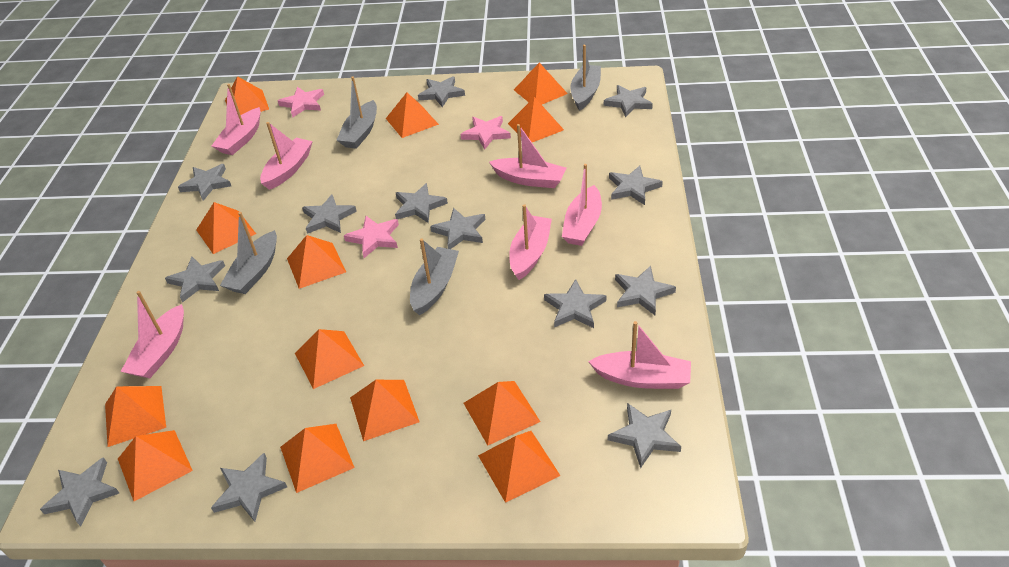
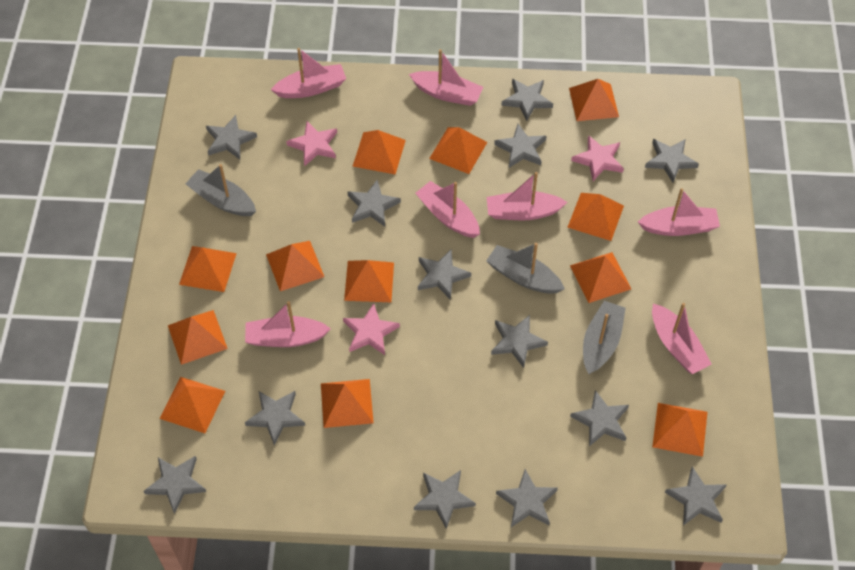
grey boat: 4 -> 3
orange pyramid: 13 -> 12

